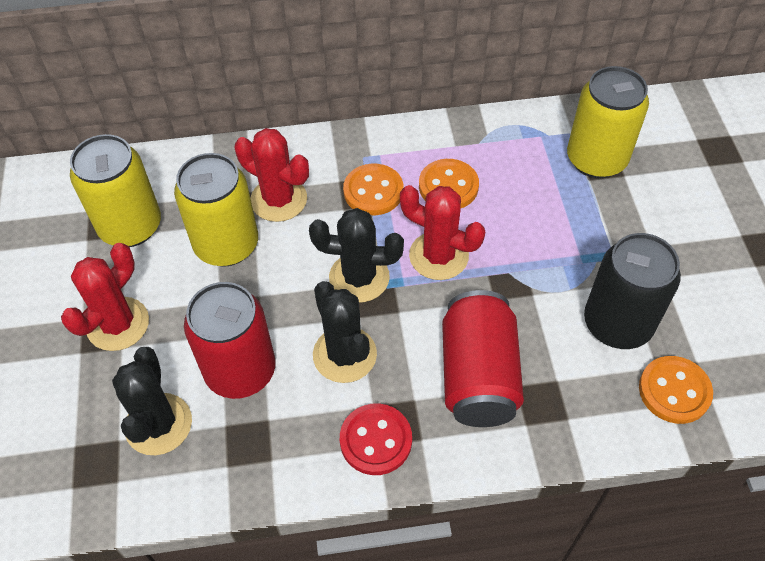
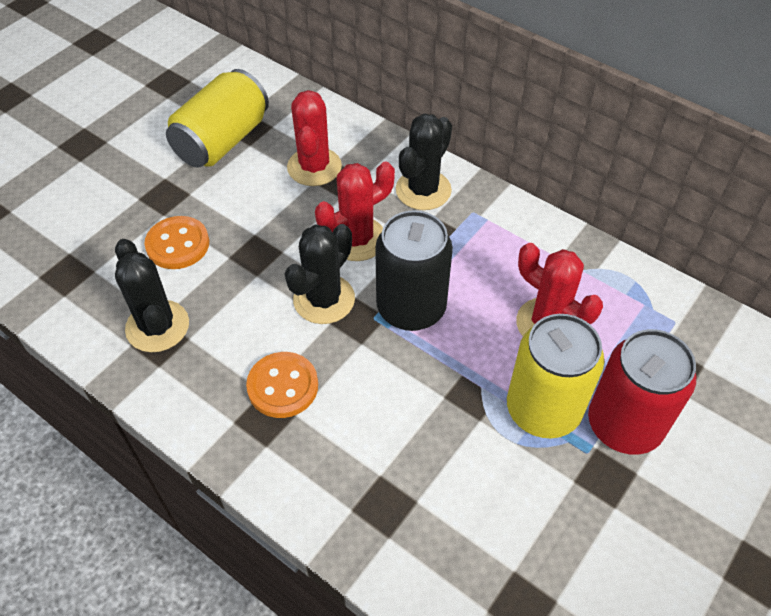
orange button: 3 -> 2
red button: 1 -> 0
red can: 2 -> 1
yellow can: 3 -> 2

